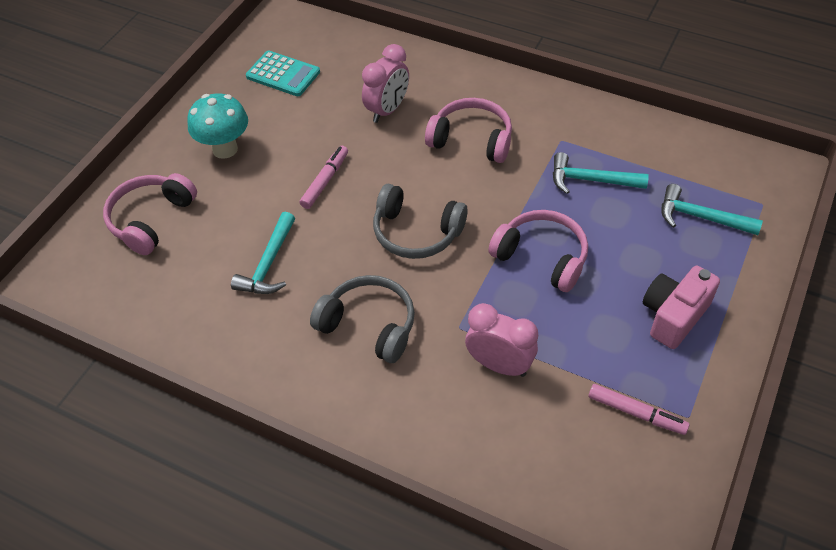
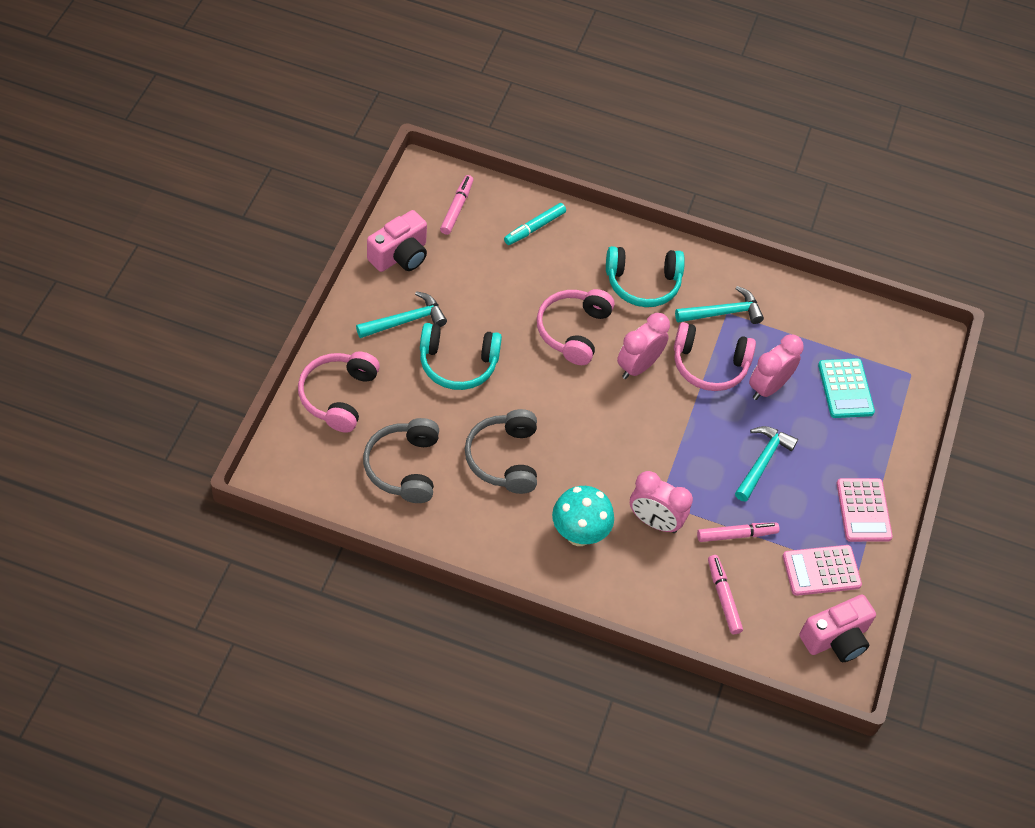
pink calculator: 0 -> 2
pink camera: 1 -> 2
pink clock: 2 -> 3
pink marker: 2 -> 3
turquoise headphones: 0 -> 2
turquoise marker: 0 -> 1

